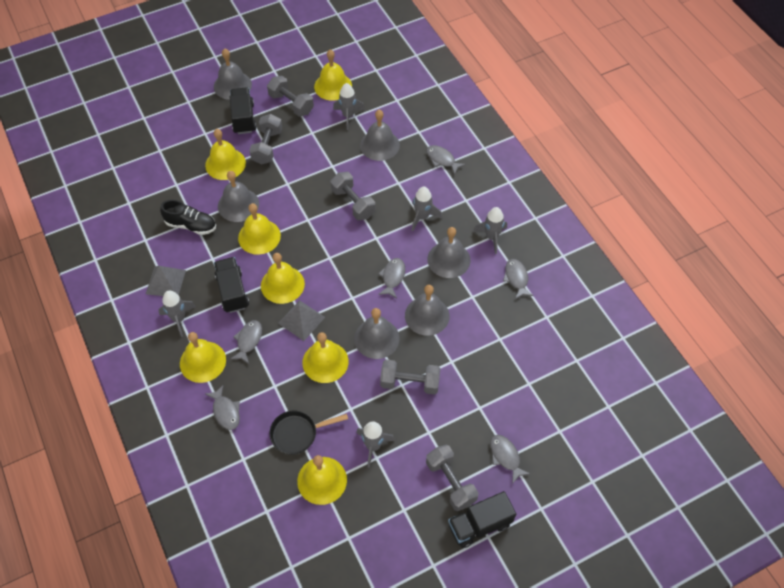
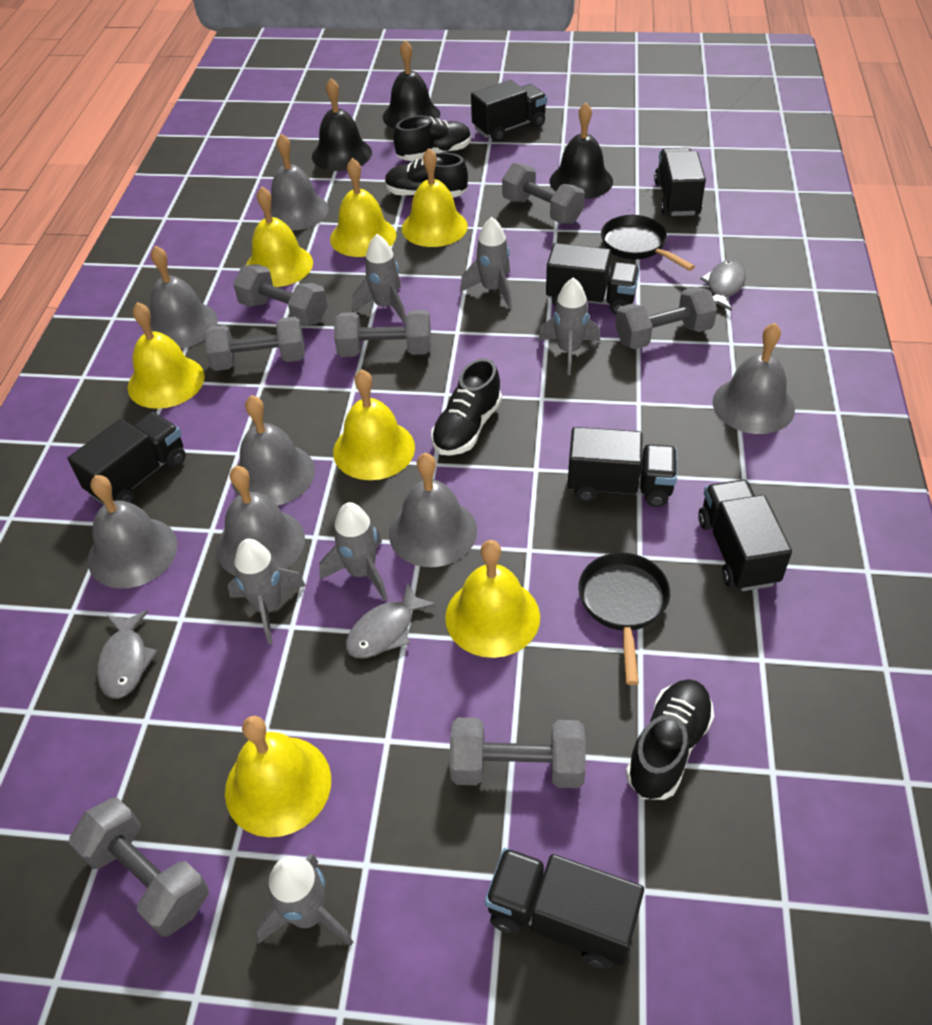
black bell: 0 -> 3
black pan: 1 -> 2
black shoe: 1 -> 4
black truck: 3 -> 7
grey bell: 6 -> 7
grey dumbbell: 5 -> 7
grey fish: 6 -> 3
grey pyramid: 2 -> 0
grey rocket: 5 -> 6

